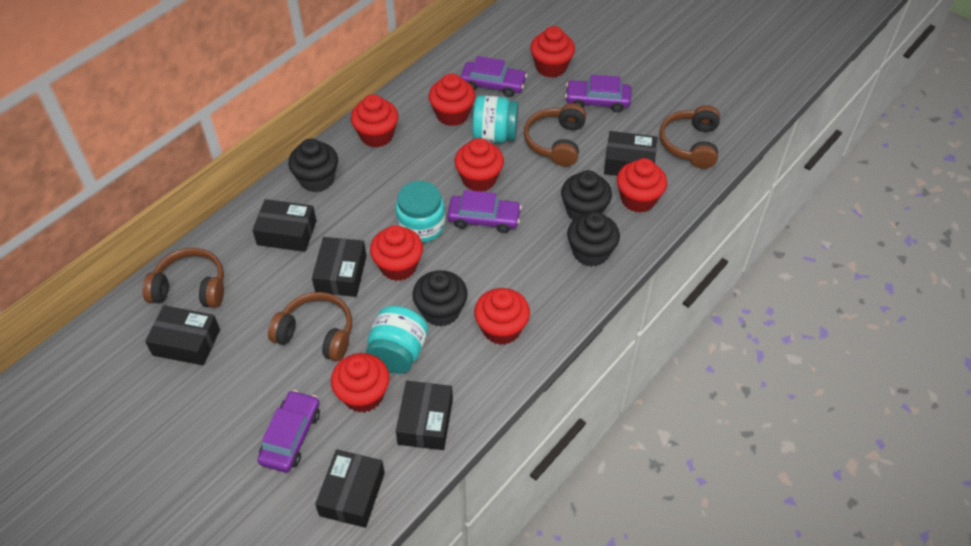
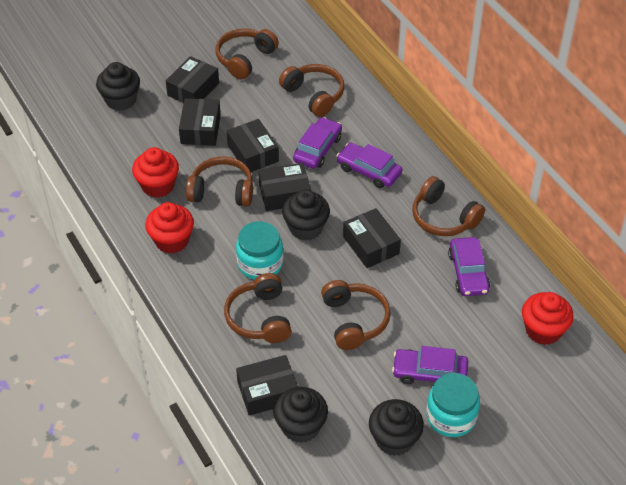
brown headphones: 4 -> 6
red cupcake: 8 -> 3
turquoise jar: 3 -> 2

